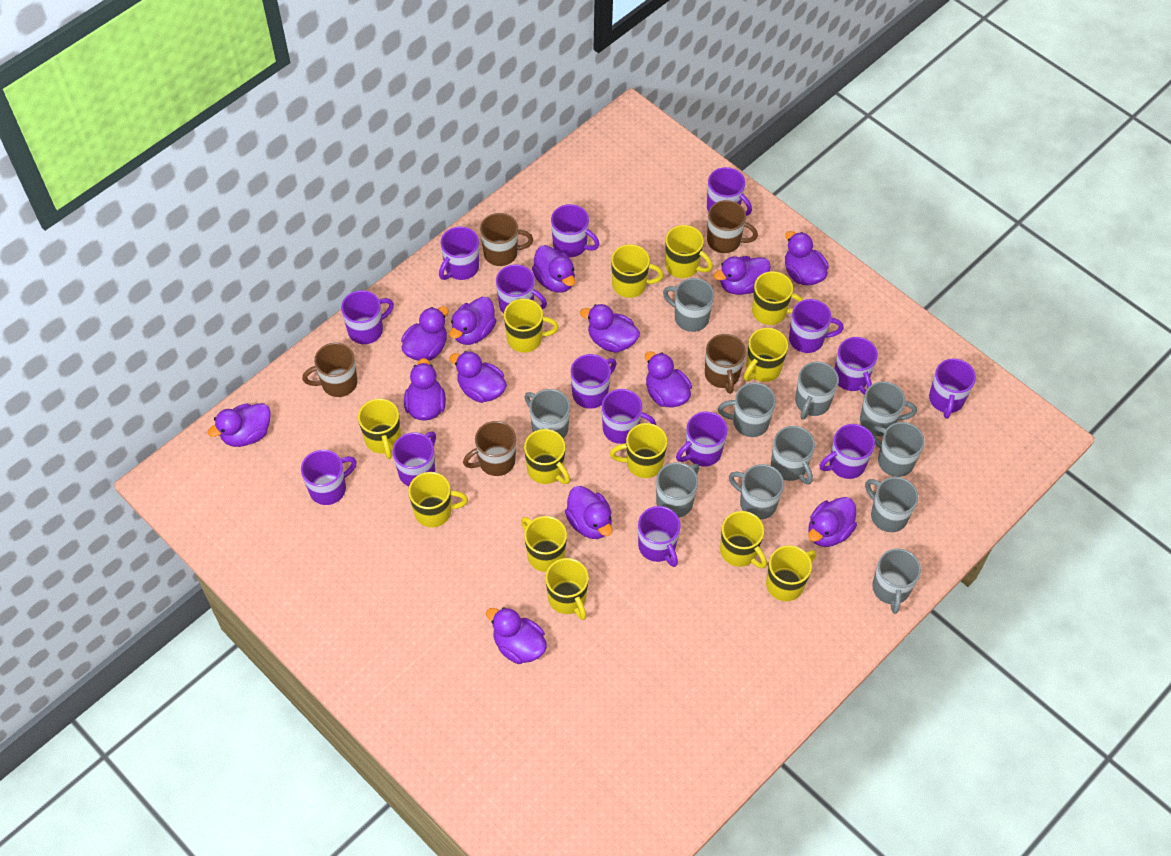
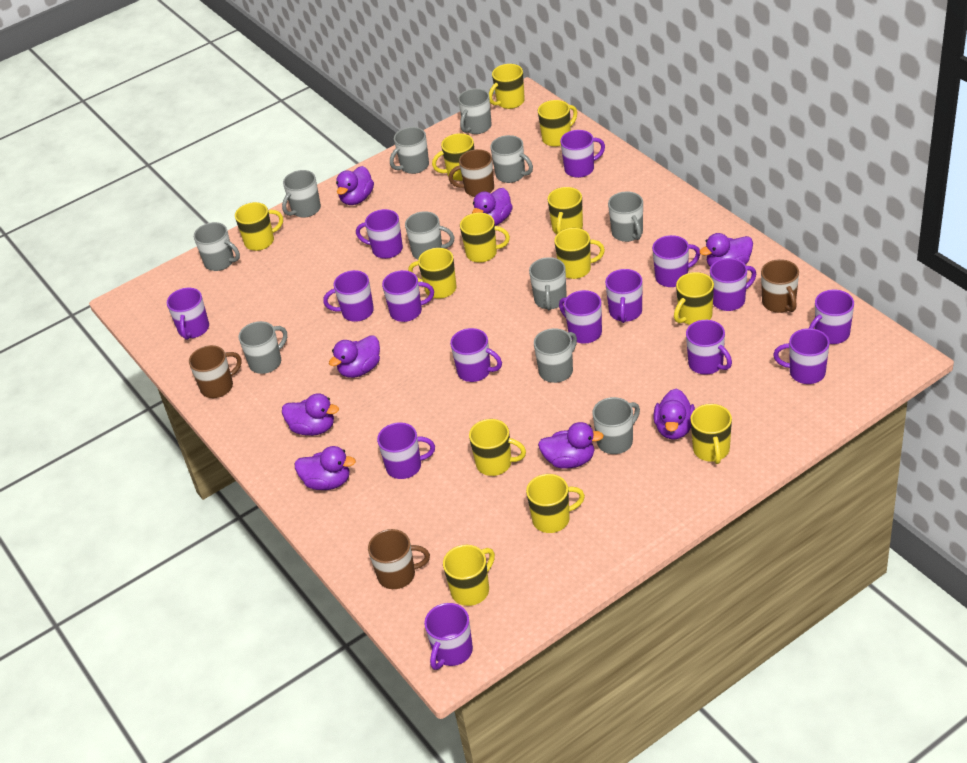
brown mug: 5 -> 4
purple duck: 13 -> 8

